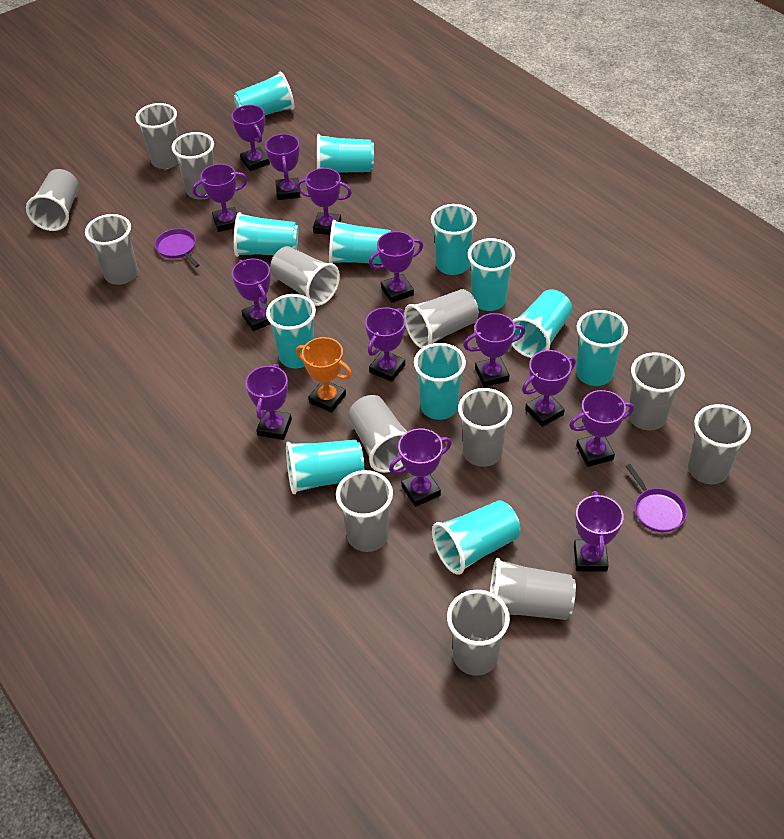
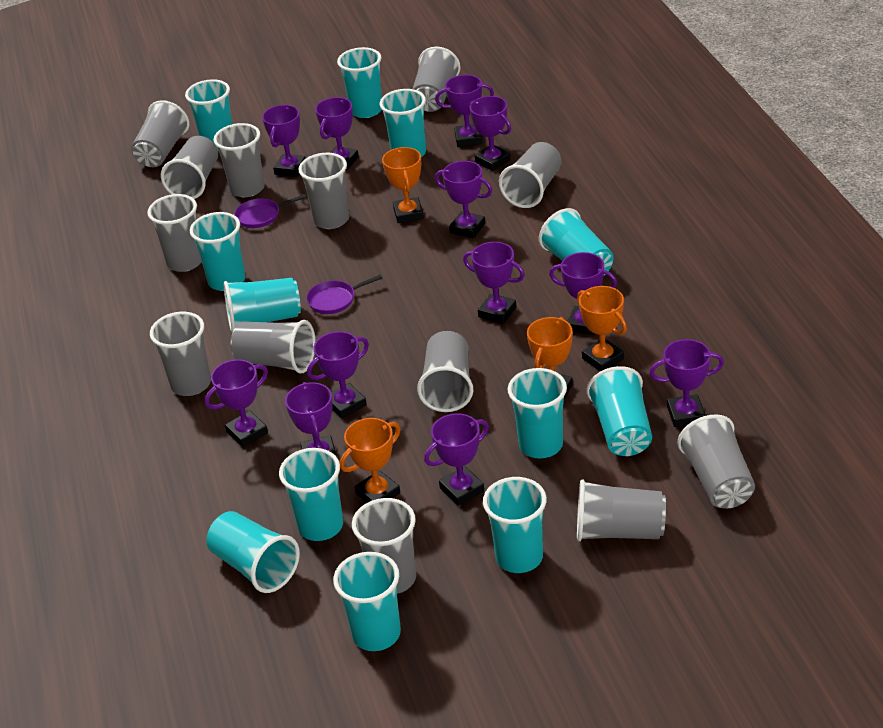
orange trophy: 1 -> 4
purple trophy: 13 -> 12

